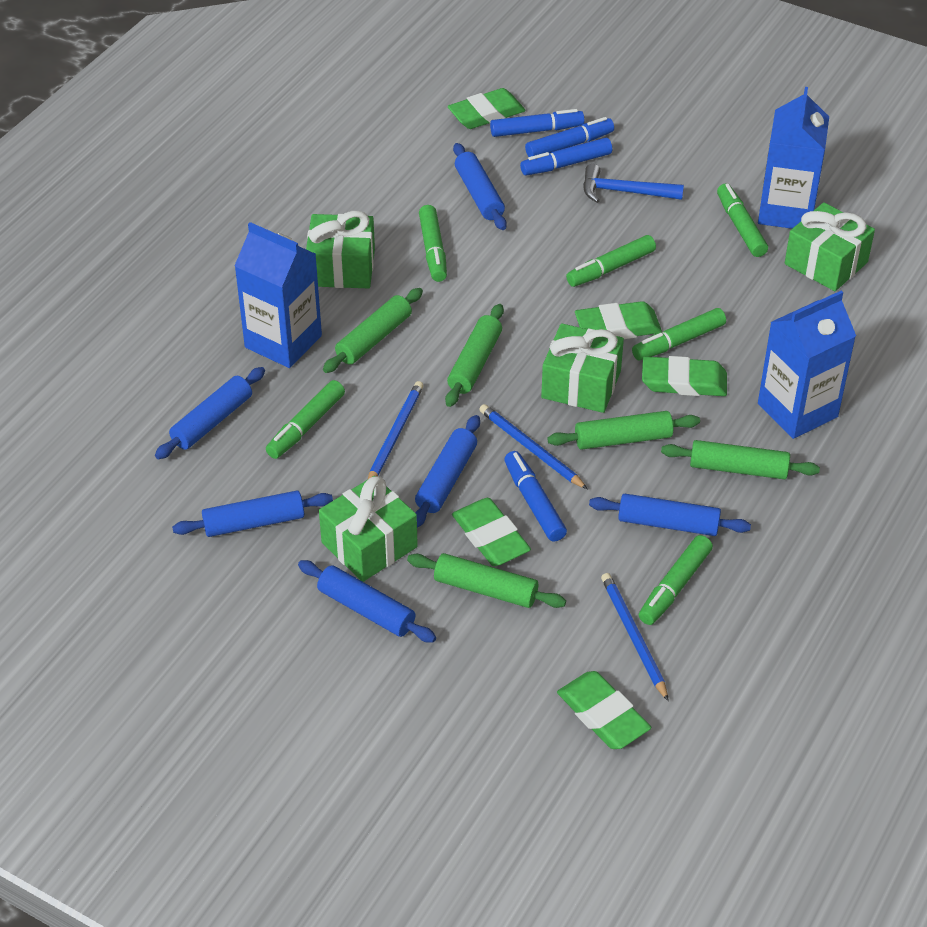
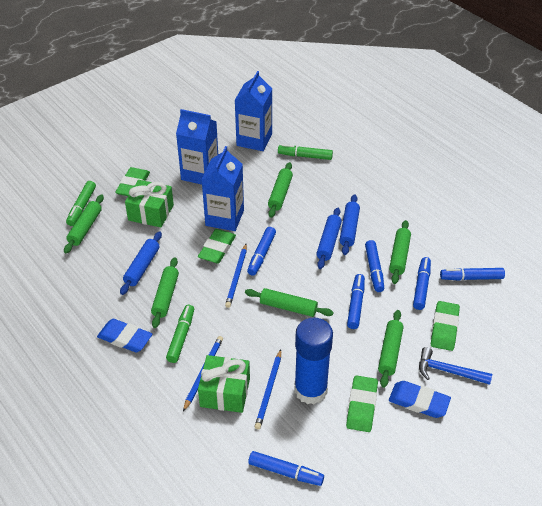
blue eraser: 0 -> 2
blue glue stick: 0 -> 1
blue marker: 4 -> 6
blue rolling pin: 6 -> 3
green eraser: 5 -> 4
green gift: 4 -> 2
green marker: 6 -> 3
green rolling pin: 5 -> 6

